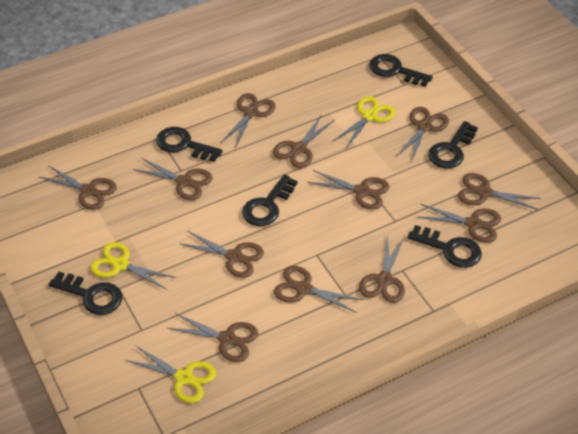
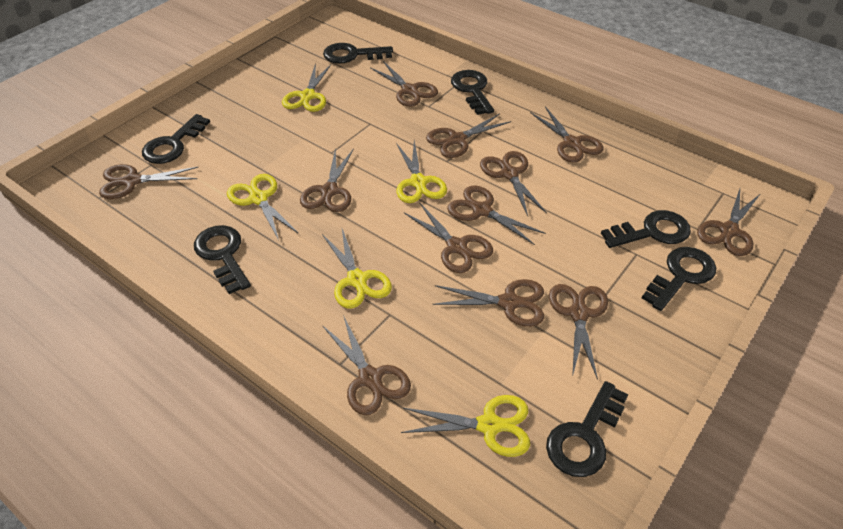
black key: 6 -> 7
yellow scissors: 3 -> 5

